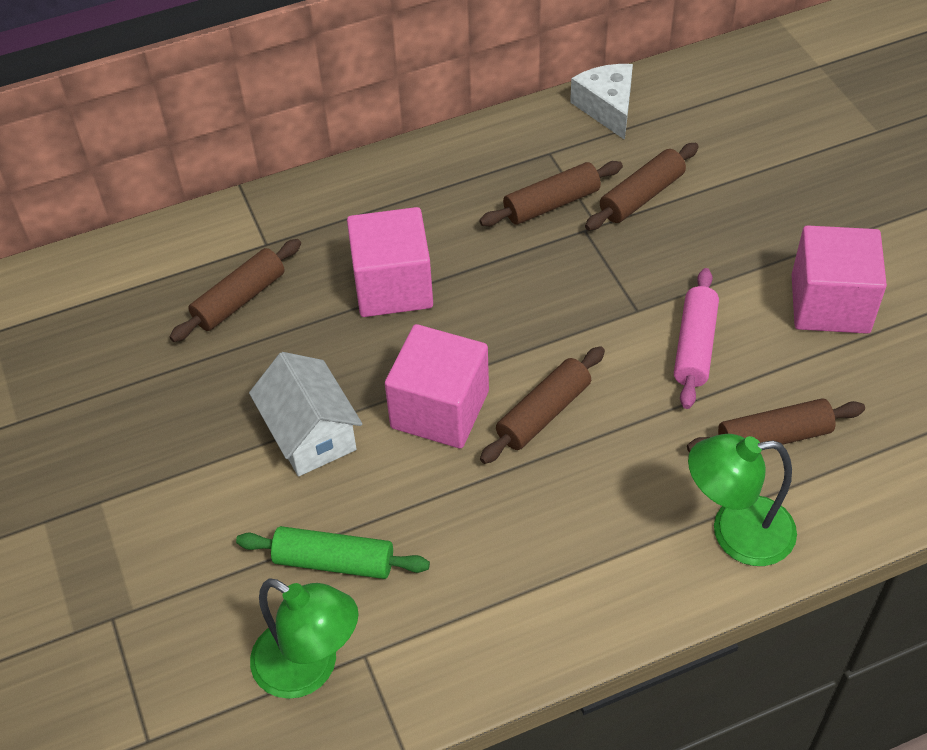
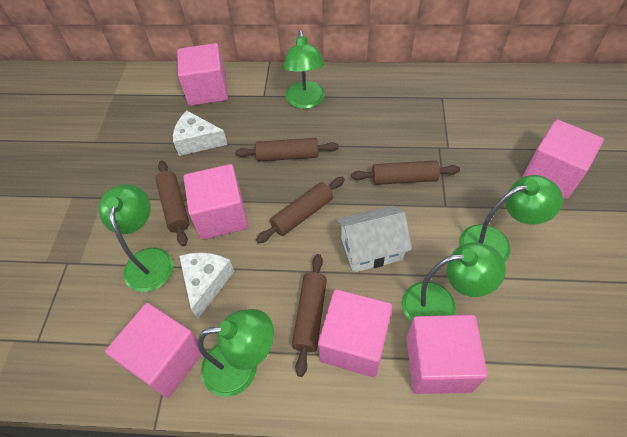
green lamp: 2 -> 5
green rolling pin: 1 -> 0
pink cube: 3 -> 6
pink rolling pin: 1 -> 0
white cheese: 1 -> 2

